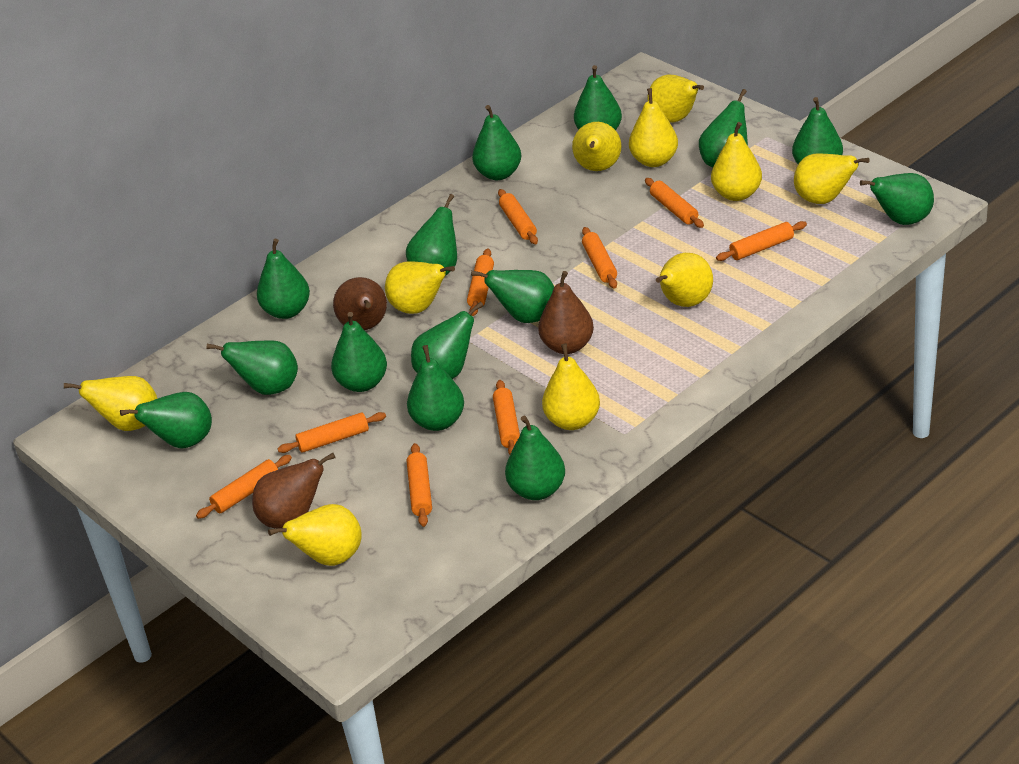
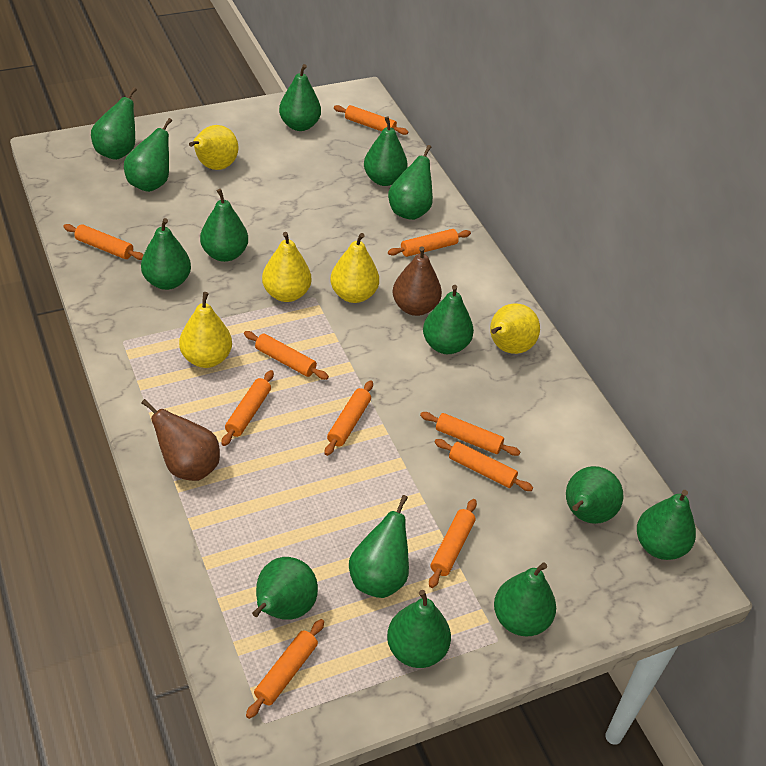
brown pear: 3 -> 2
orange rolling pin: 9 -> 10
yellow pear: 10 -> 5

